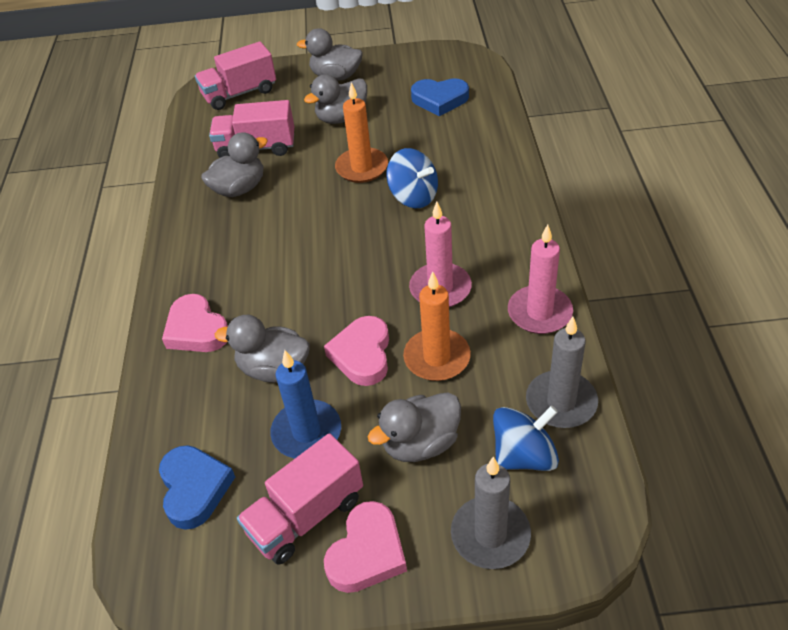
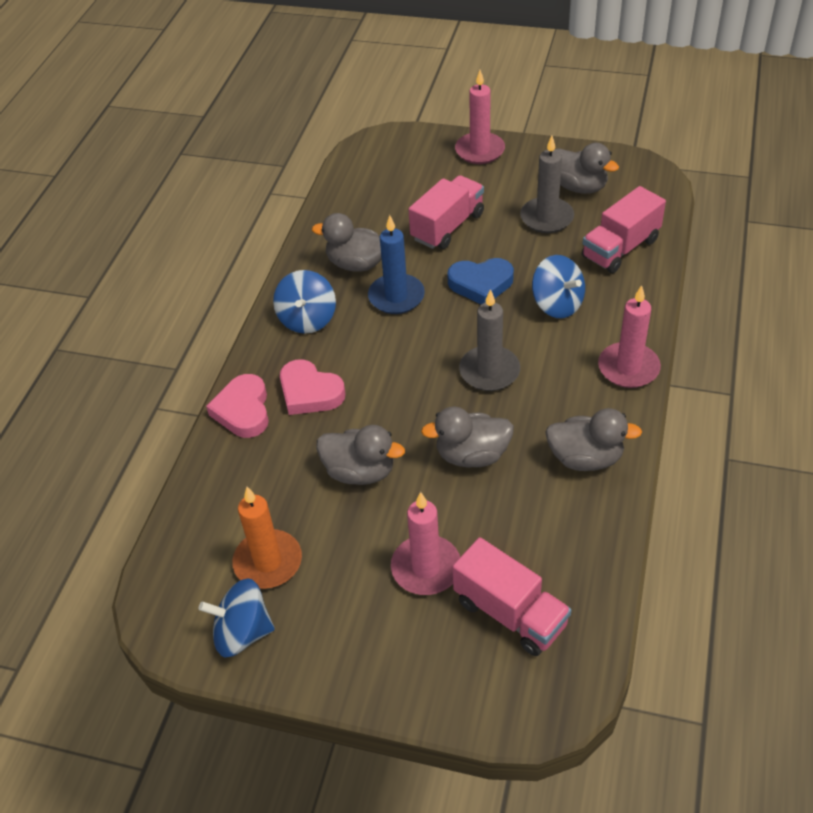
blue heart: 2 -> 1
blue spinning top: 2 -> 3
orange candle: 2 -> 1
pink candle: 2 -> 3
pink heart: 3 -> 2

